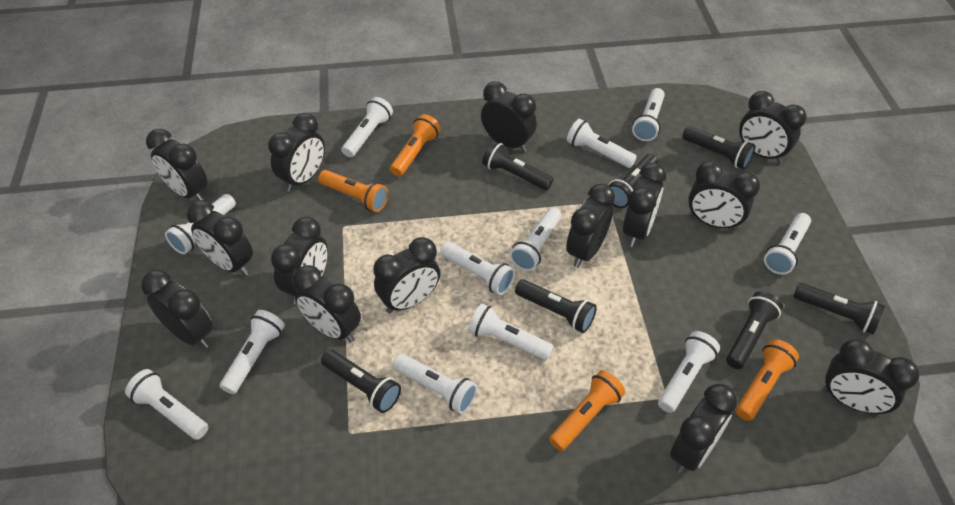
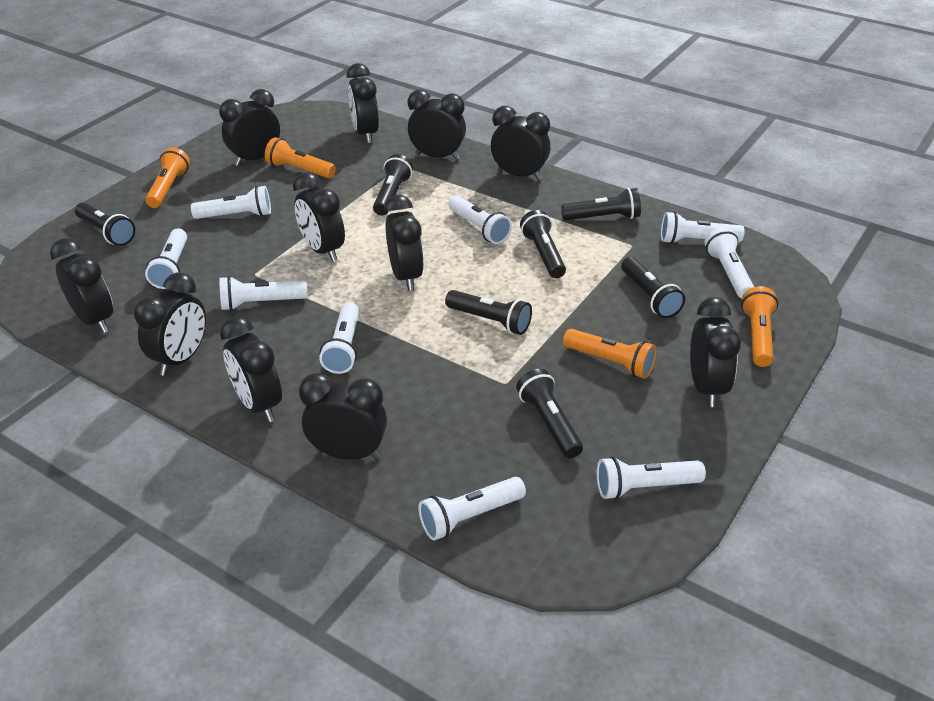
black clock: 14 -> 11
white flashlight: 12 -> 9

